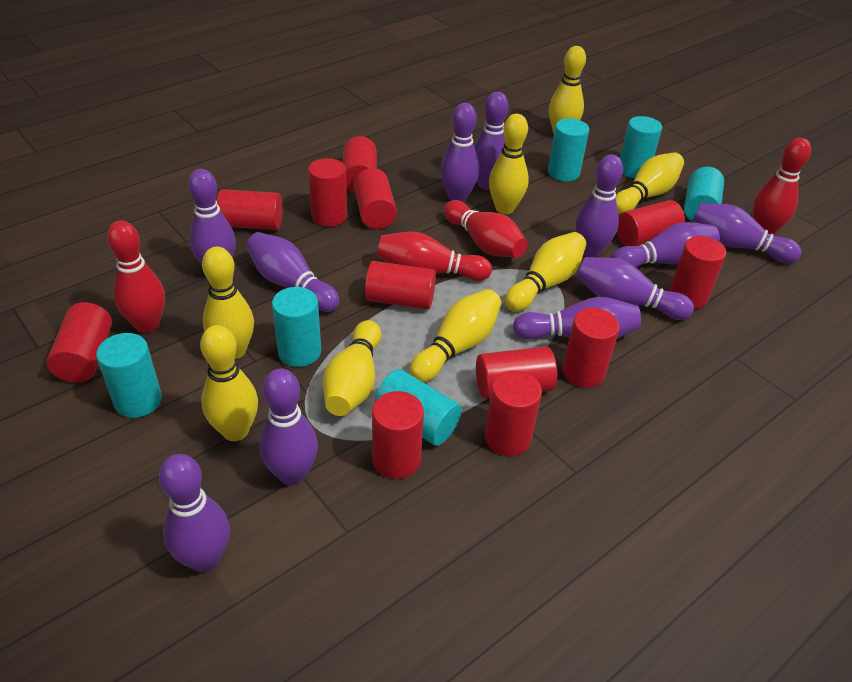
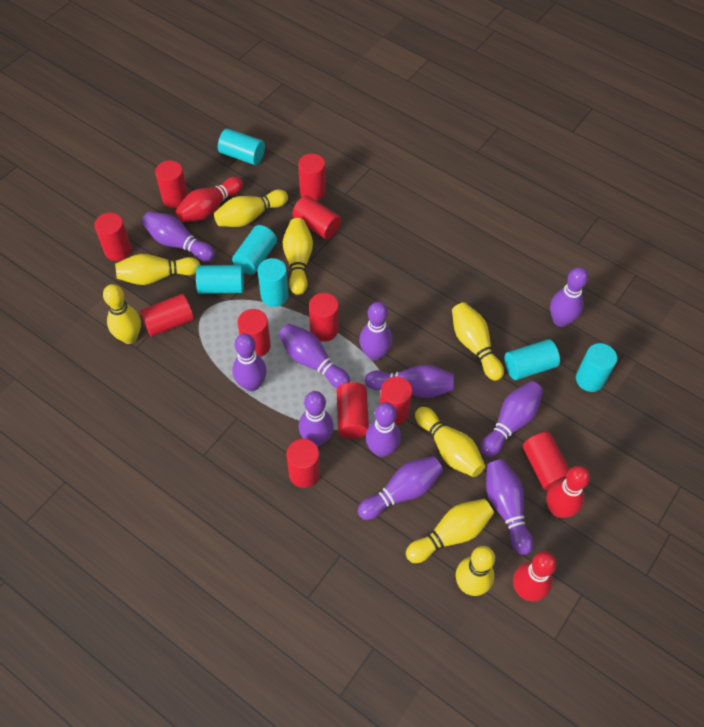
red bowling pin: 4 -> 3
red cylinder: 12 -> 11

